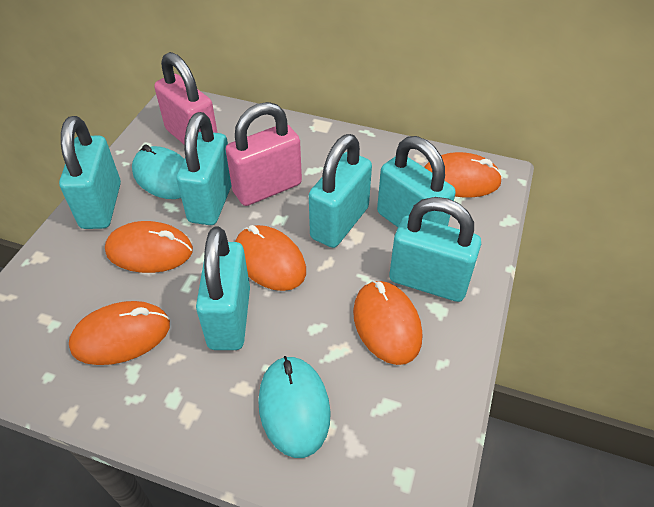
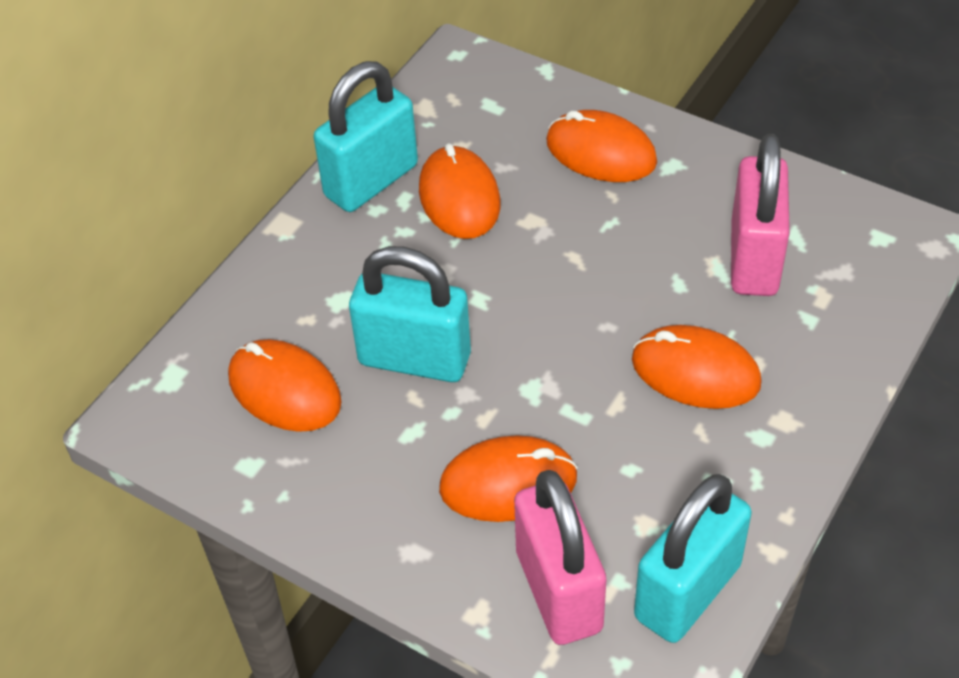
turquoise mouse: 2 -> 0
turquoise padlock: 6 -> 3

